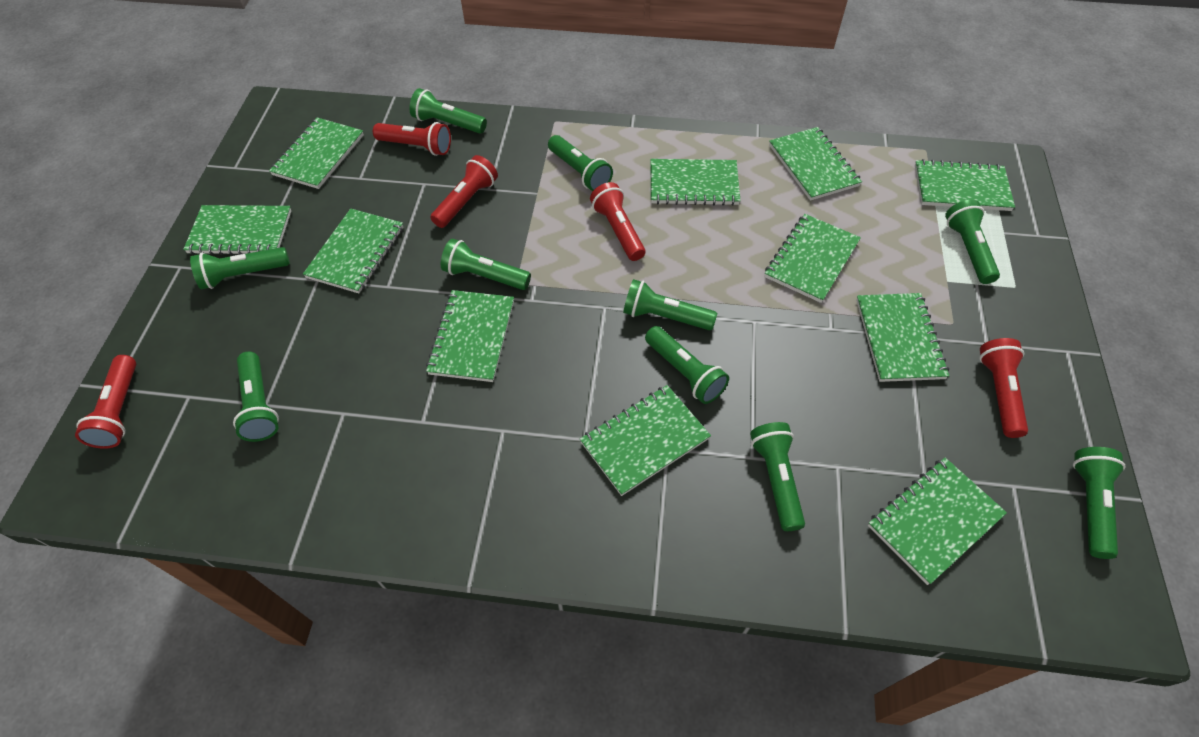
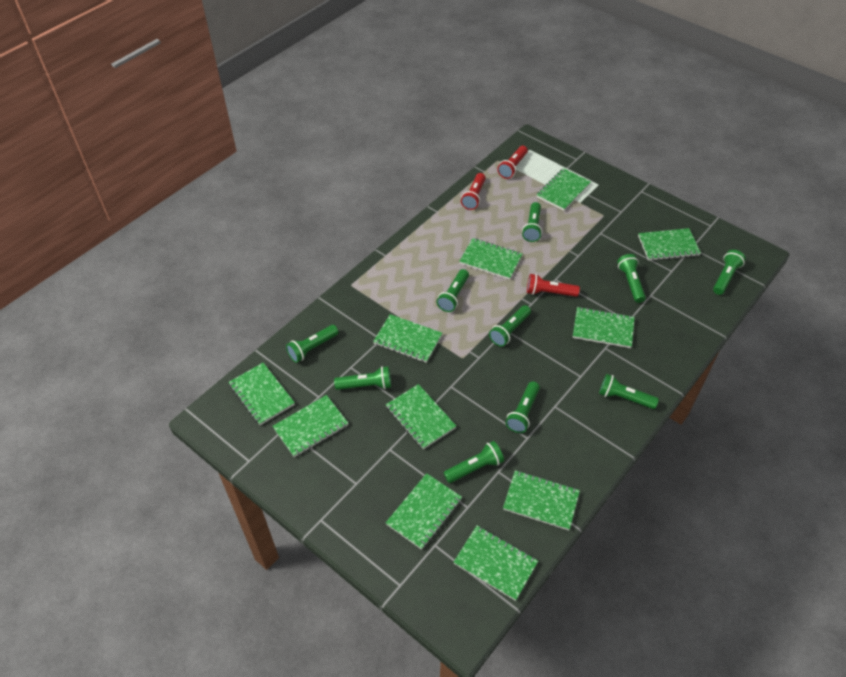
red flashlight: 5 -> 3

